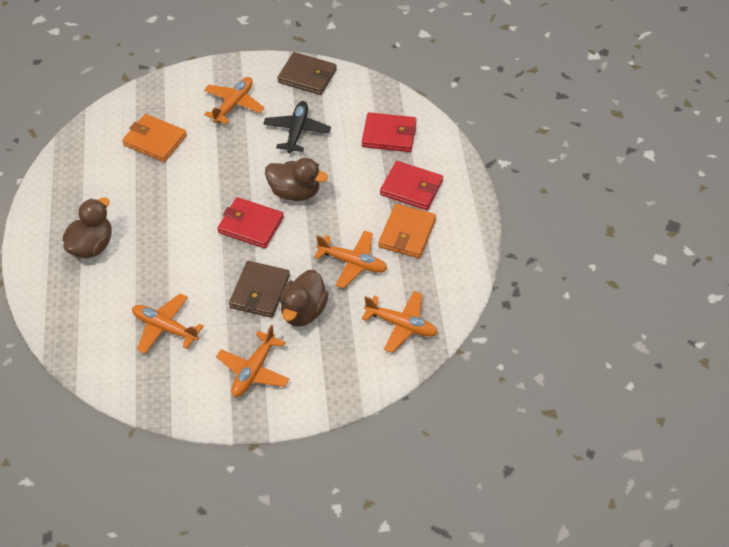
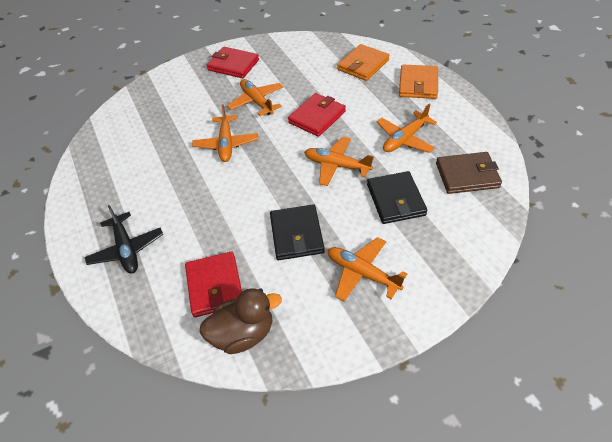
black wallet: 0 -> 2
brown duck: 3 -> 1
brown wallet: 2 -> 1

